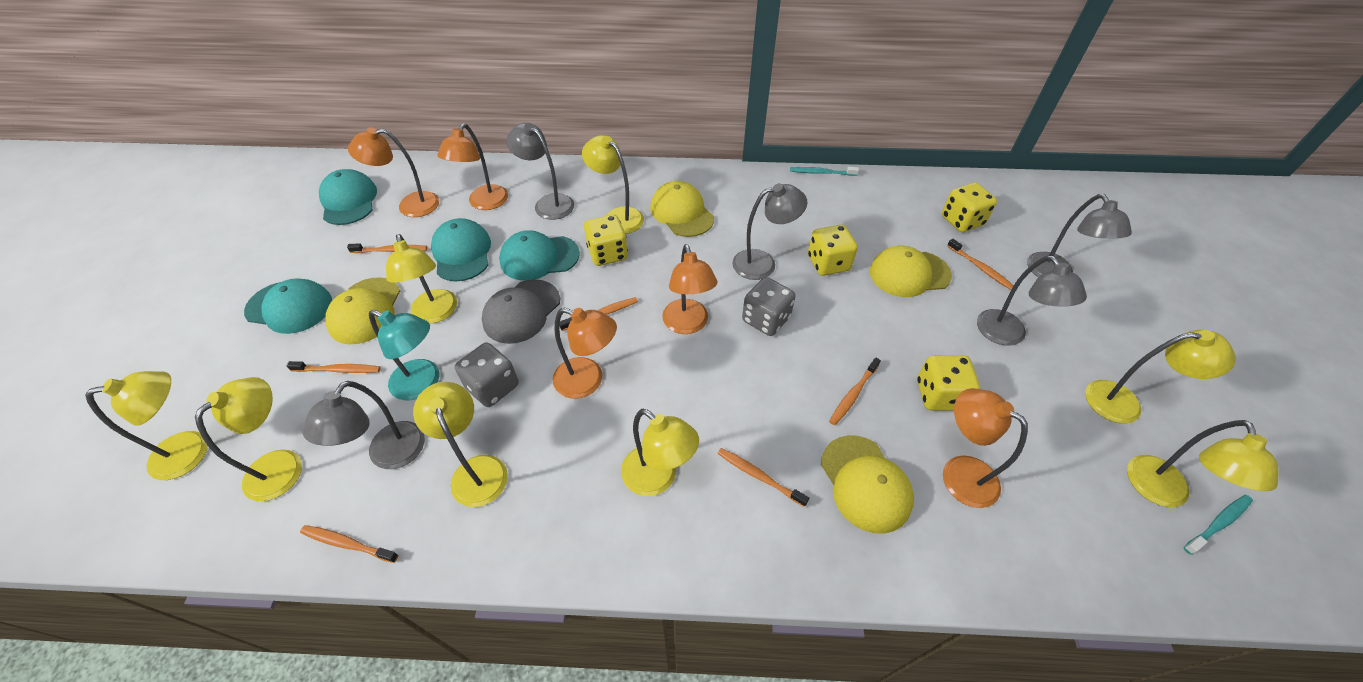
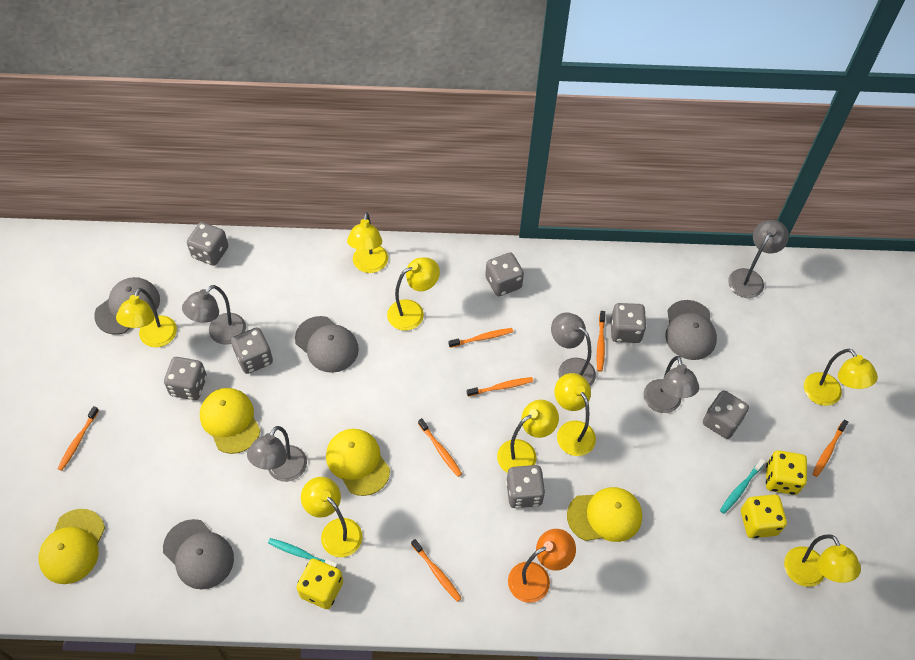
grey cap: 1 -> 4
grey dice: 2 -> 7
orange lamp: 5 -> 1
turquoise cap: 4 -> 0
turquoise lamp: 1 -> 0
yellow dice: 4 -> 3

